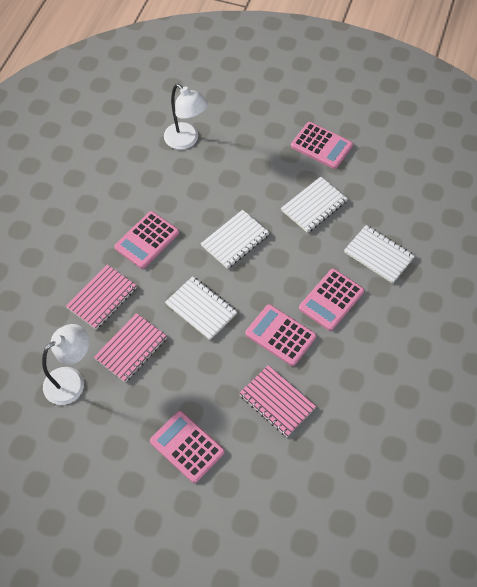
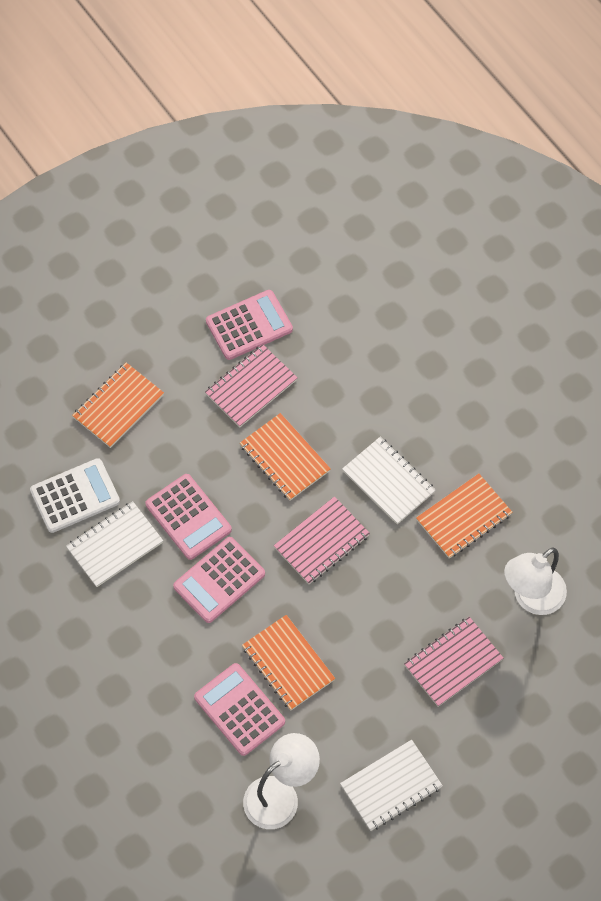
orange notebook: 0 -> 4
pink calculator: 5 -> 4
white calculator: 0 -> 1
white notebook: 4 -> 3

